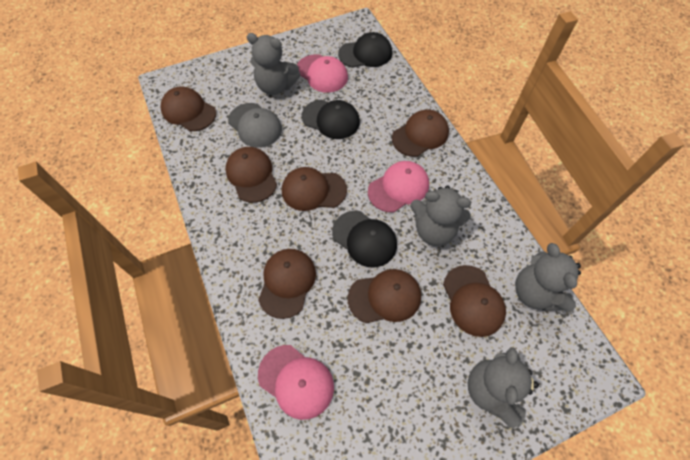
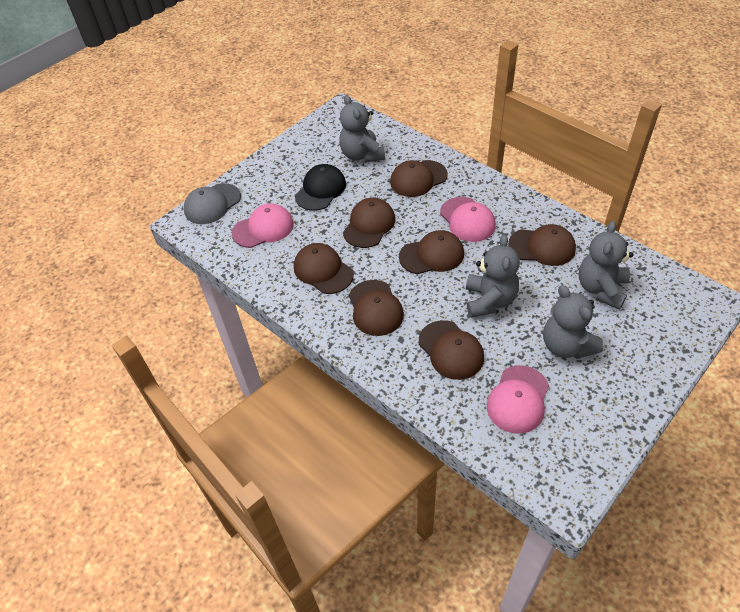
black cap: 3 -> 1

